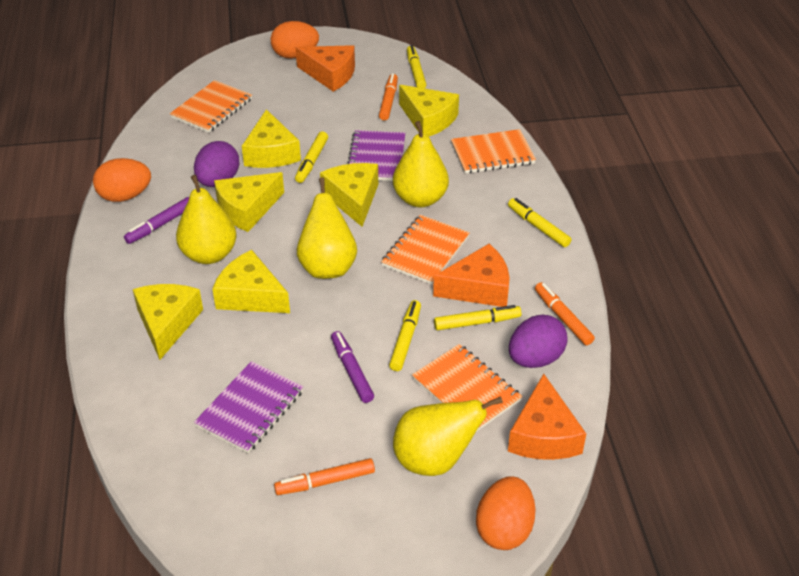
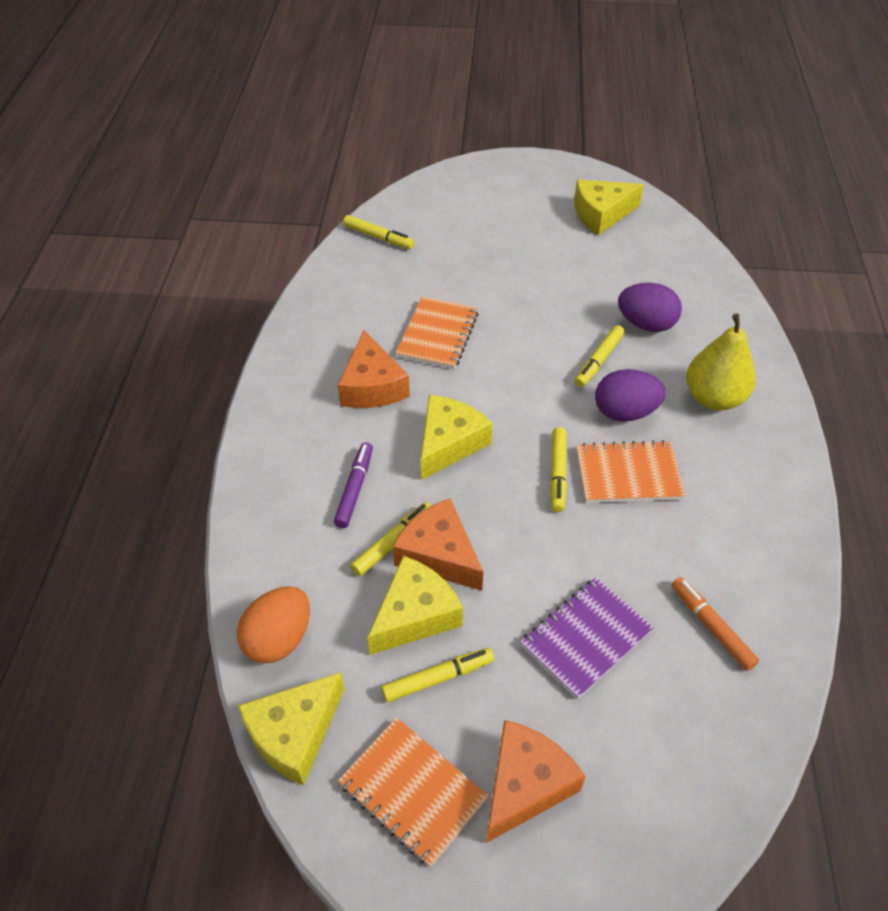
orange egg: 3 -> 1
orange marker: 3 -> 1
orange notebook: 4 -> 3
purple marker: 2 -> 1
purple notebook: 2 -> 1
yellow cheese: 6 -> 4
yellow pear: 4 -> 1

